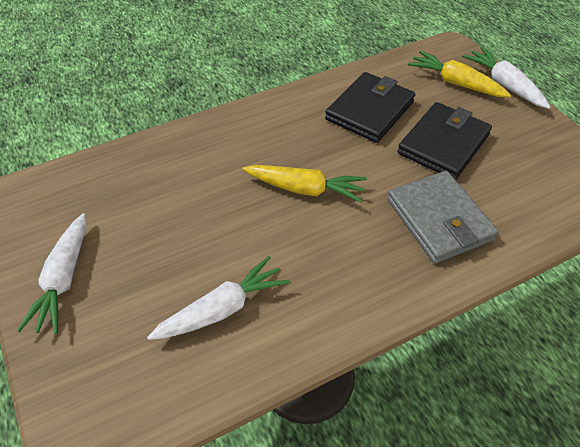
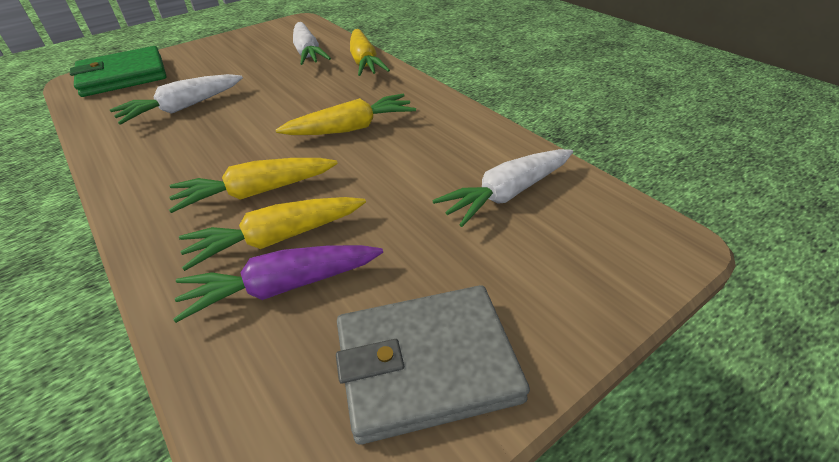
black wallet: 2 -> 0
green wallet: 0 -> 1
purple carrot: 0 -> 1
yellow carrot: 2 -> 4

